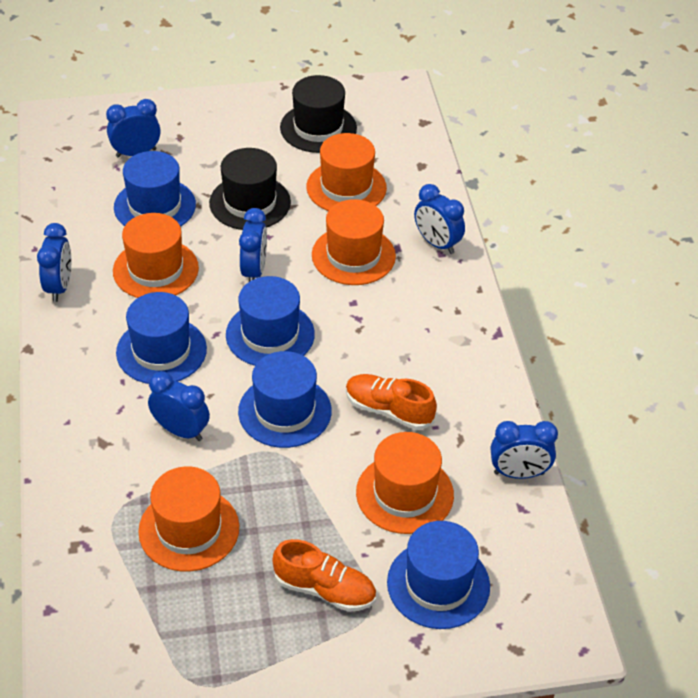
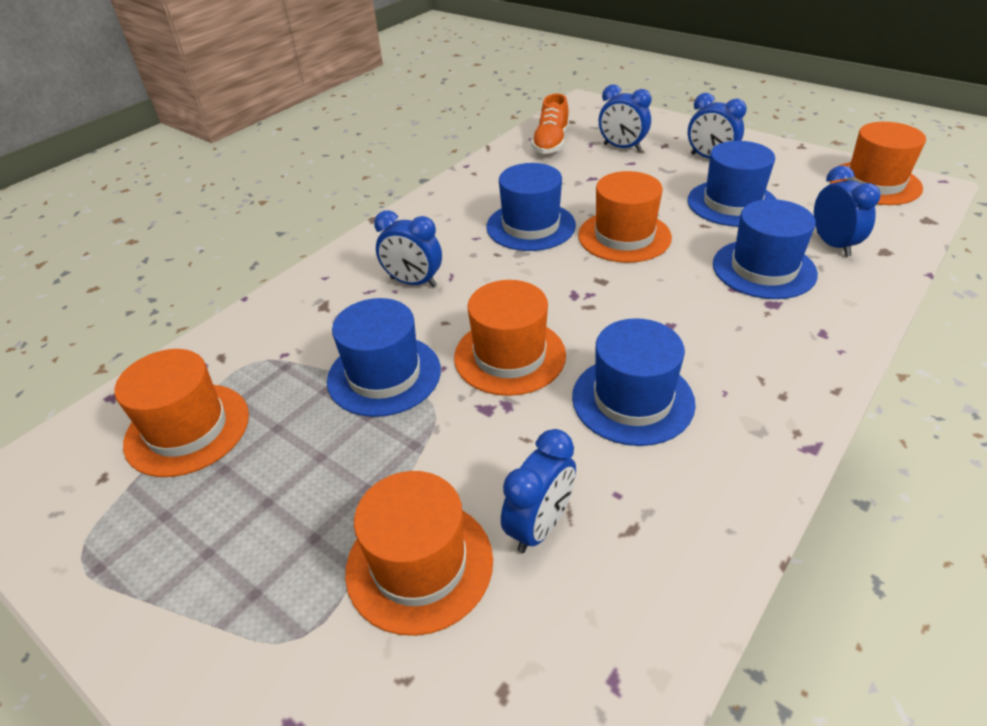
black hat: 2 -> 0
blue clock: 6 -> 5
orange shoe: 2 -> 1

